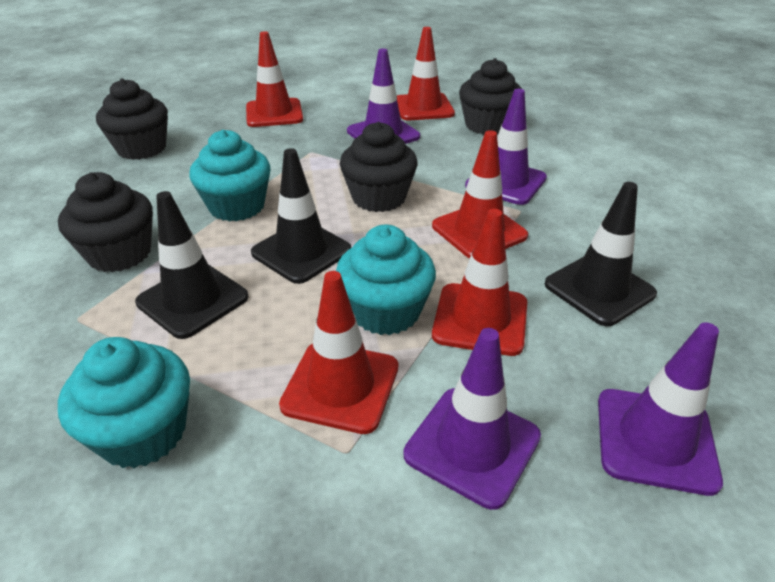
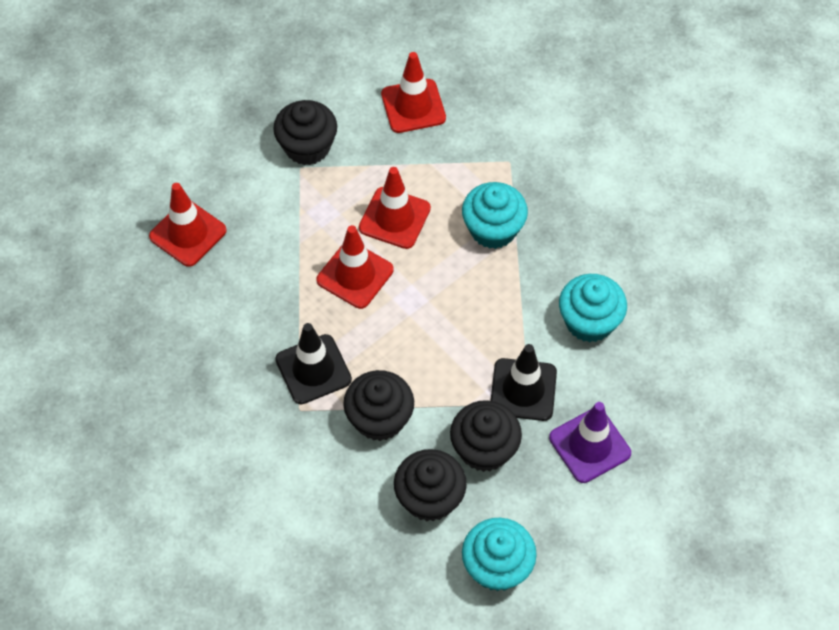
black traffic cone: 3 -> 2
purple traffic cone: 4 -> 1
red traffic cone: 5 -> 4

